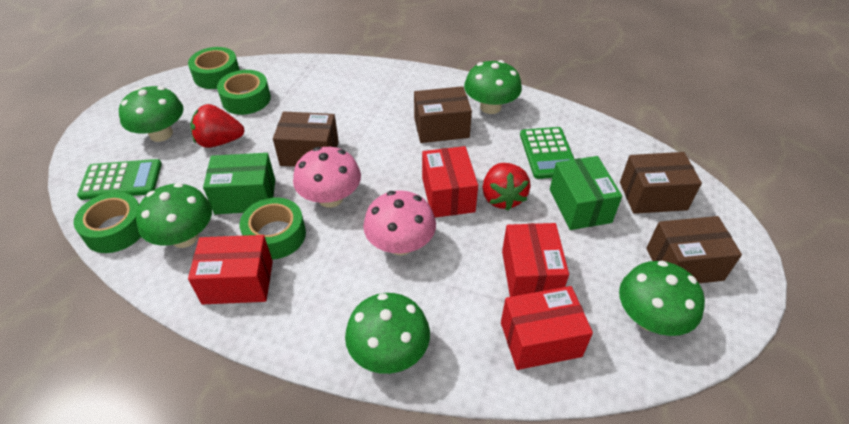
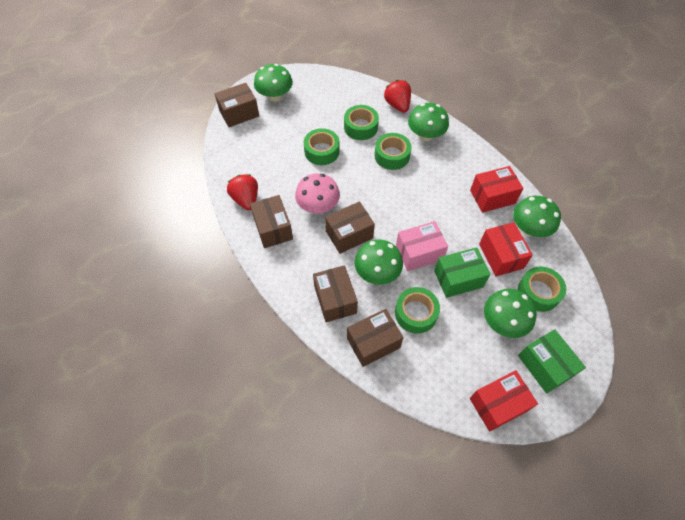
brown box: 4 -> 5
green calculator: 2 -> 0
green tape: 4 -> 5
pink box: 0 -> 1
pink mushroom: 2 -> 1
red box: 4 -> 3

